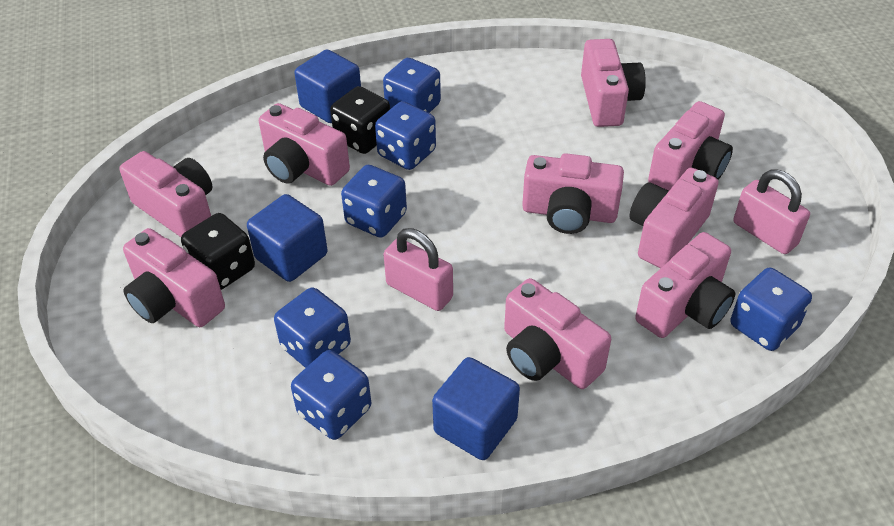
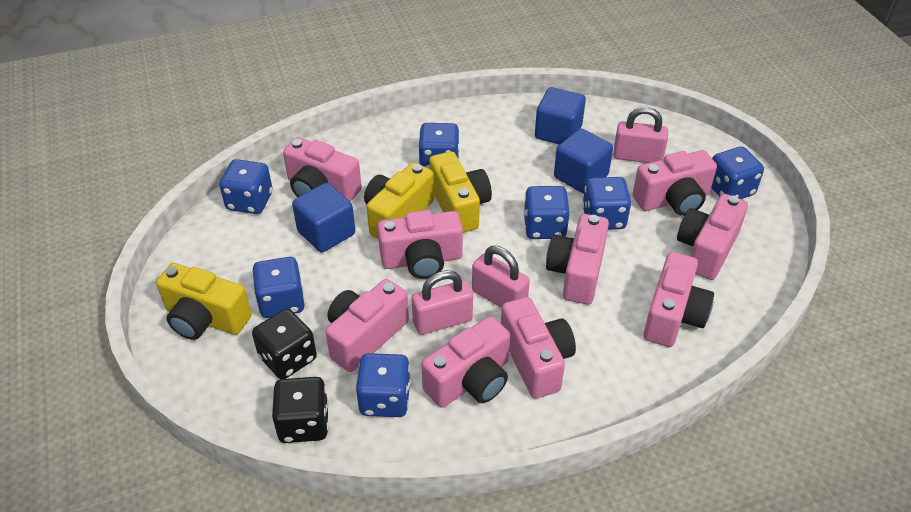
blue dice: 6 -> 7
pink padlock: 2 -> 3
yellow camera: 0 -> 3

